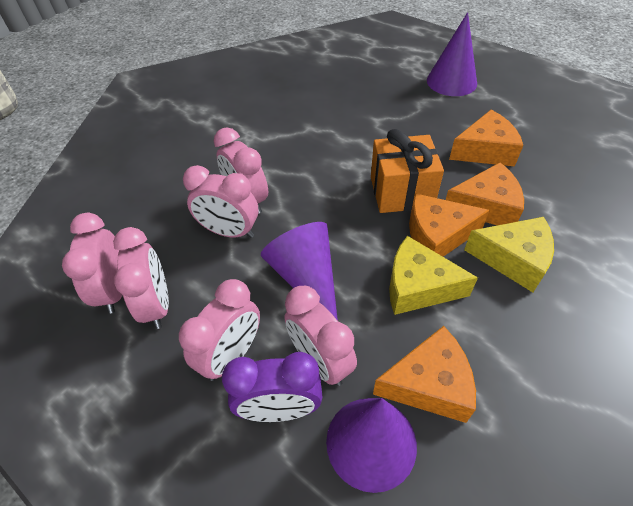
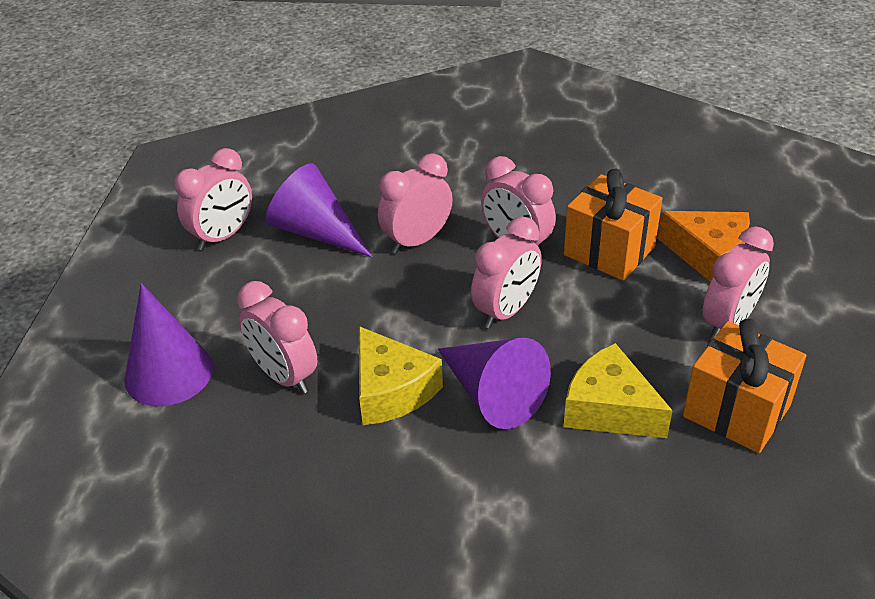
orange cheese: 4 -> 1
orange gift: 1 -> 2
purple clock: 1 -> 0

